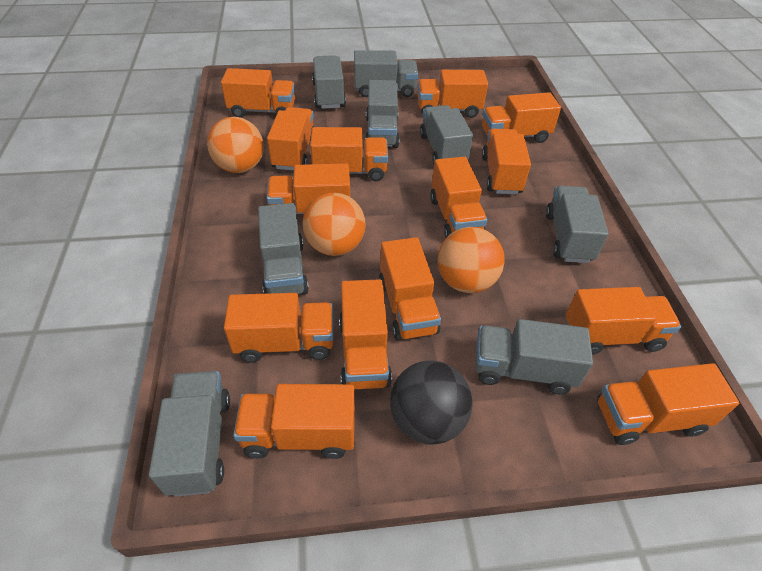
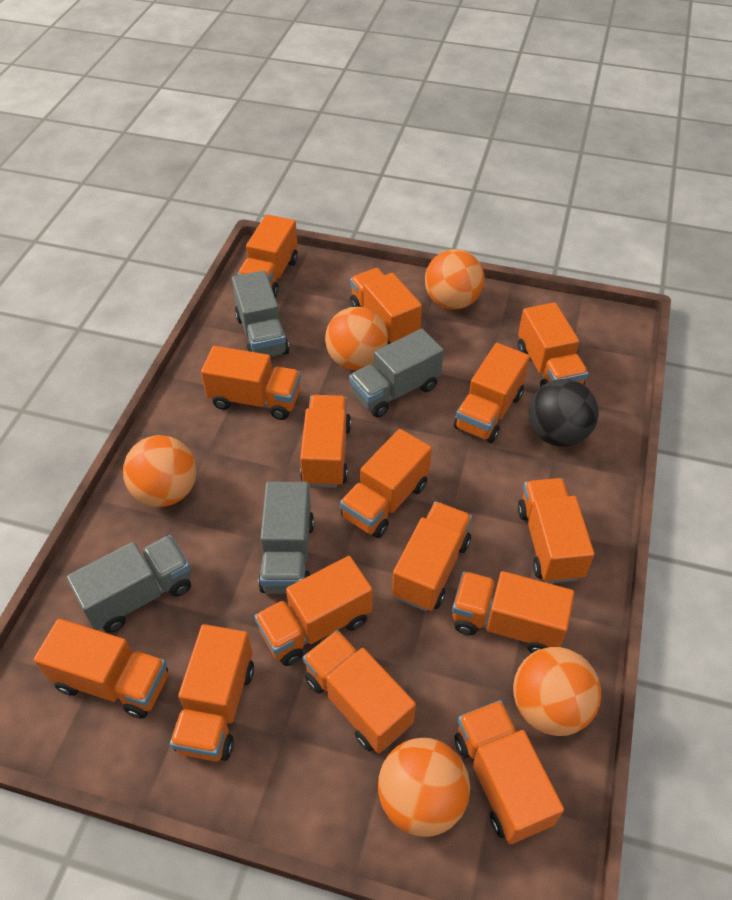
grey truck: 8 -> 4
orange ball: 3 -> 5
orange truck: 14 -> 15

